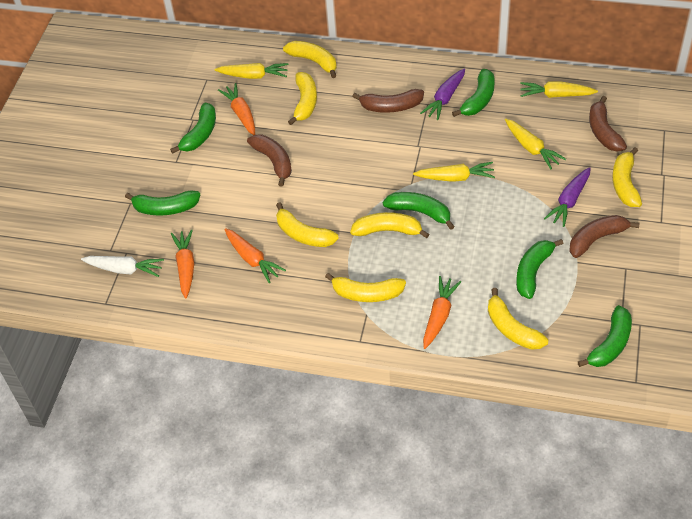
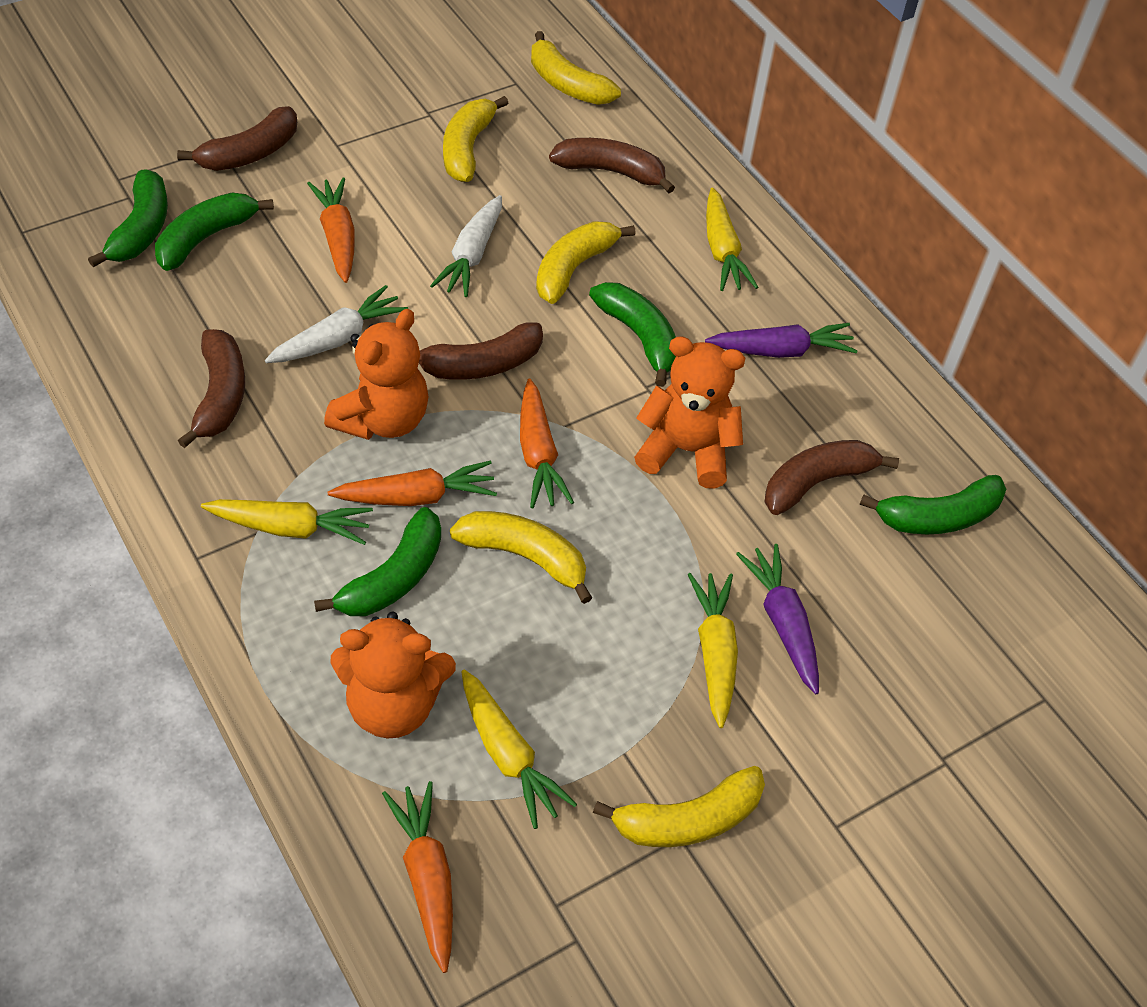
brown banana: 4 -> 5
green banana: 6 -> 5
orange teddy bear: 0 -> 3
white carrot: 1 -> 2
yellow banana: 7 -> 5

